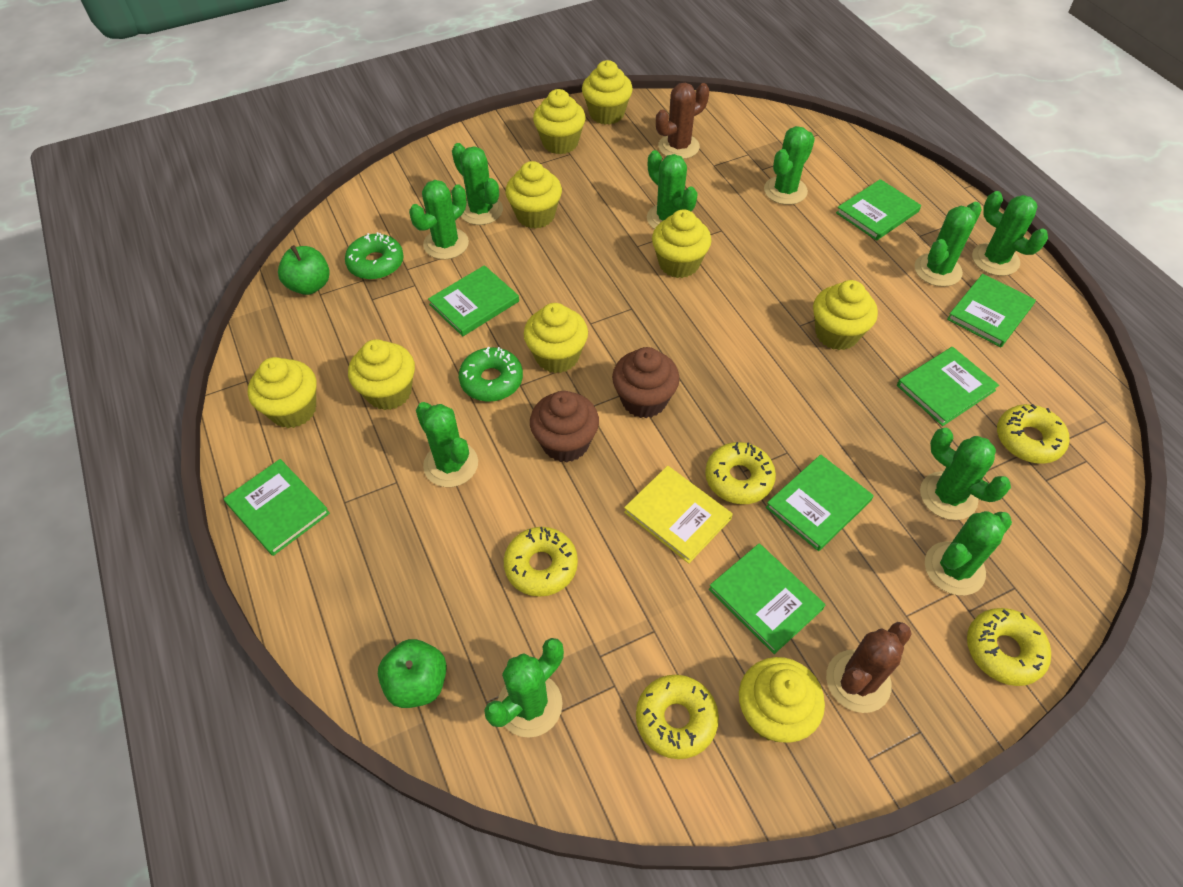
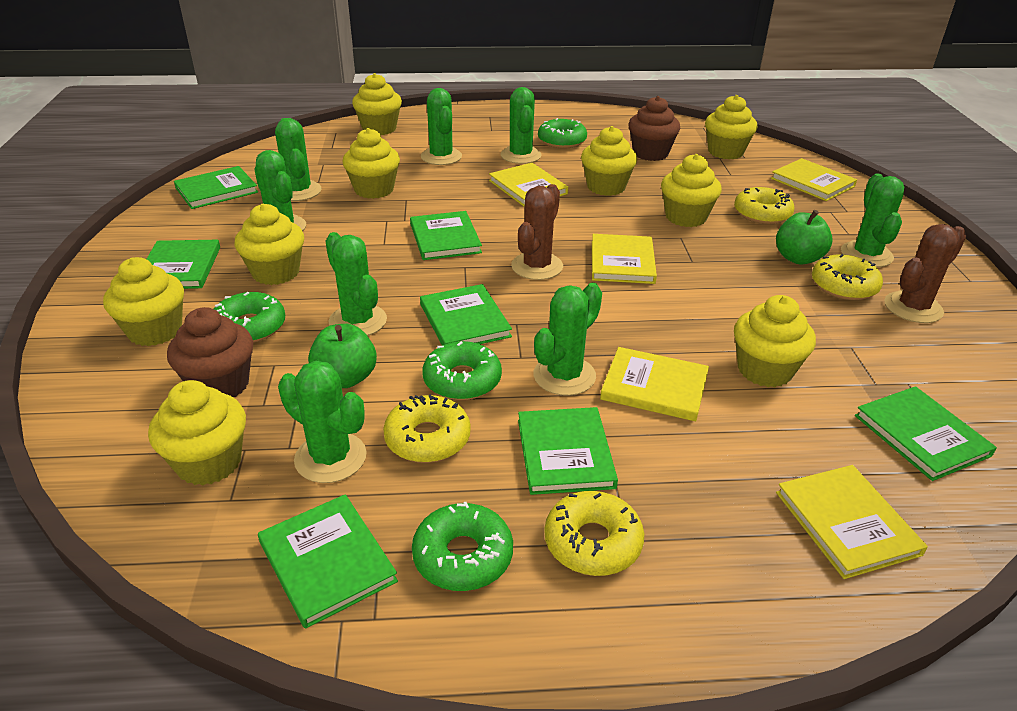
green cactus: 10 -> 8
green donut: 2 -> 4
yellow book: 1 -> 5
yellow donut: 5 -> 4

